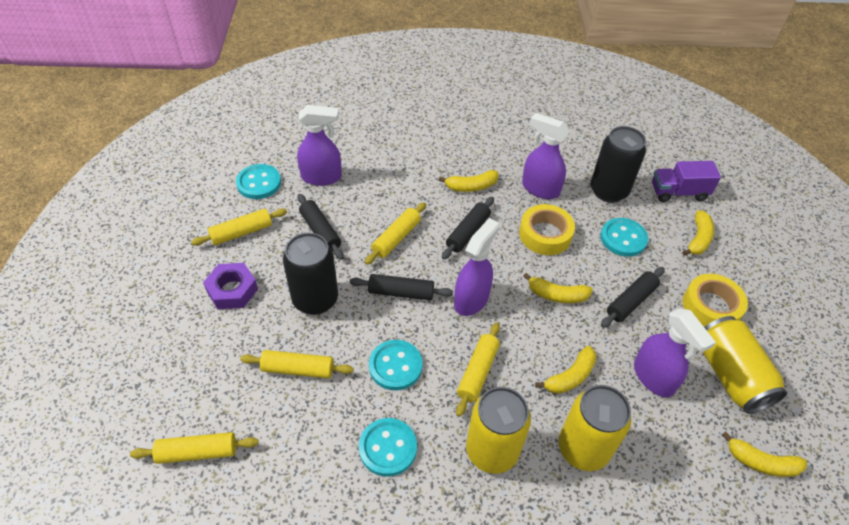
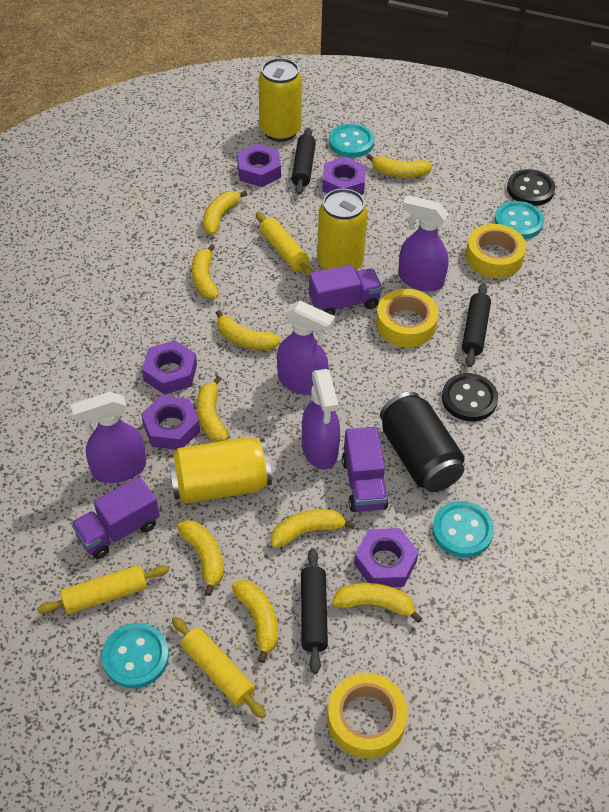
black button: 0 -> 2
black can: 2 -> 1
black rolling pin: 4 -> 3
purple nut: 1 -> 5
purple truck: 1 -> 3
yellow banana: 5 -> 9
yellow rolling pin: 5 -> 3
yellow tape: 2 -> 3

